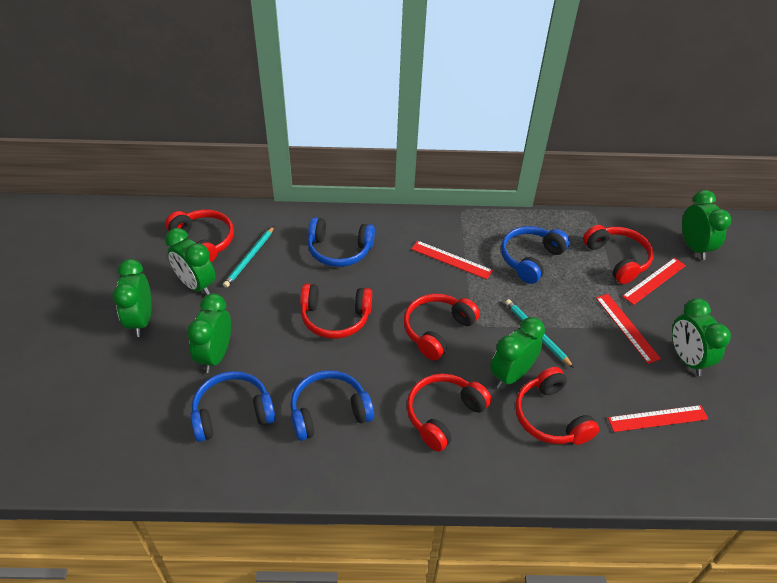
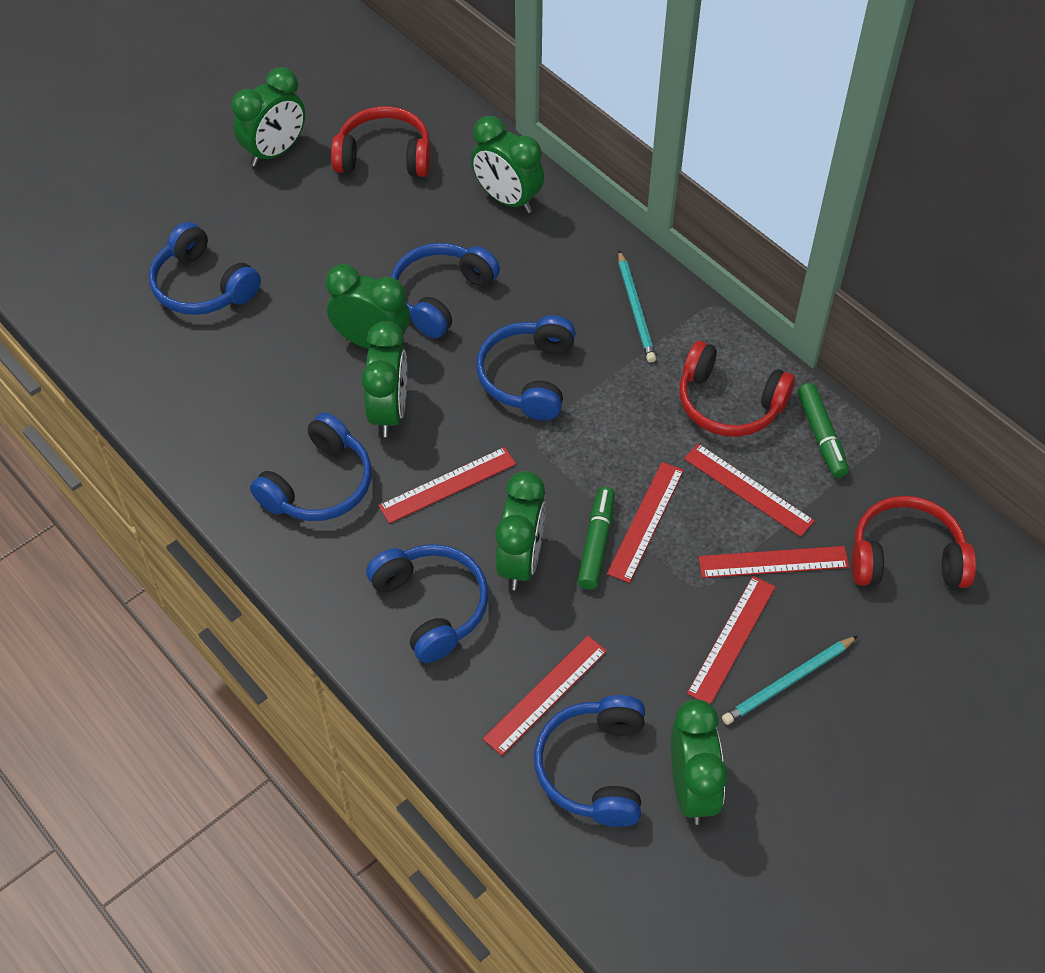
blue headphones: 4 -> 6
green marker: 0 -> 2
red headphones: 6 -> 3
red ruler: 4 -> 6

